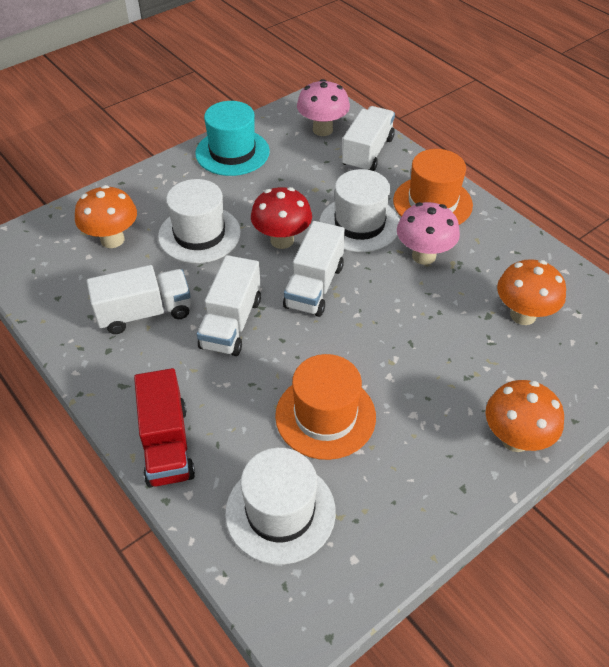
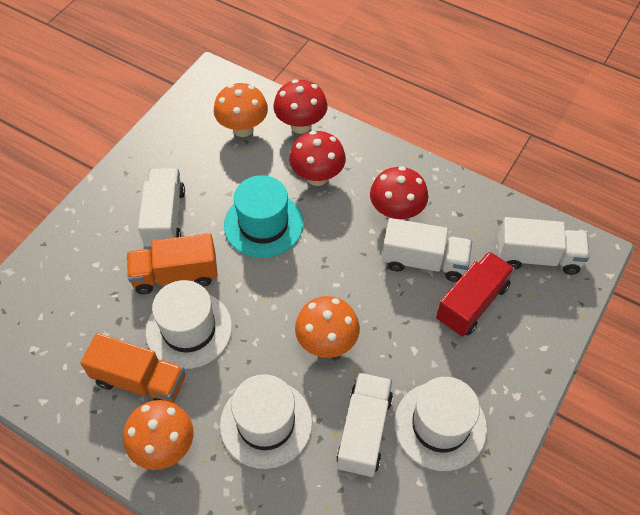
orange hat: 2 -> 0
orange truck: 0 -> 2
pink mushroom: 2 -> 0
red mushroom: 1 -> 3

